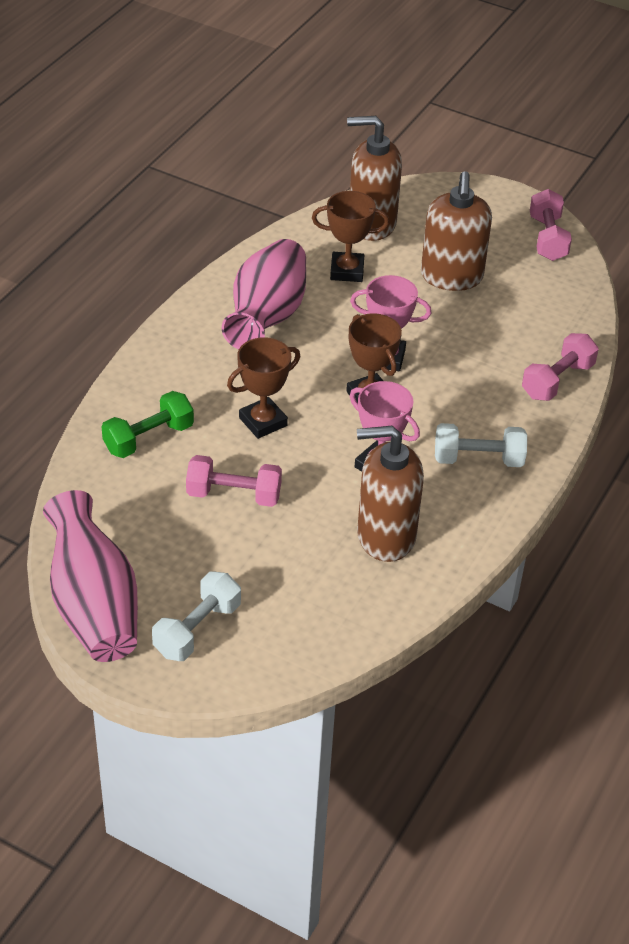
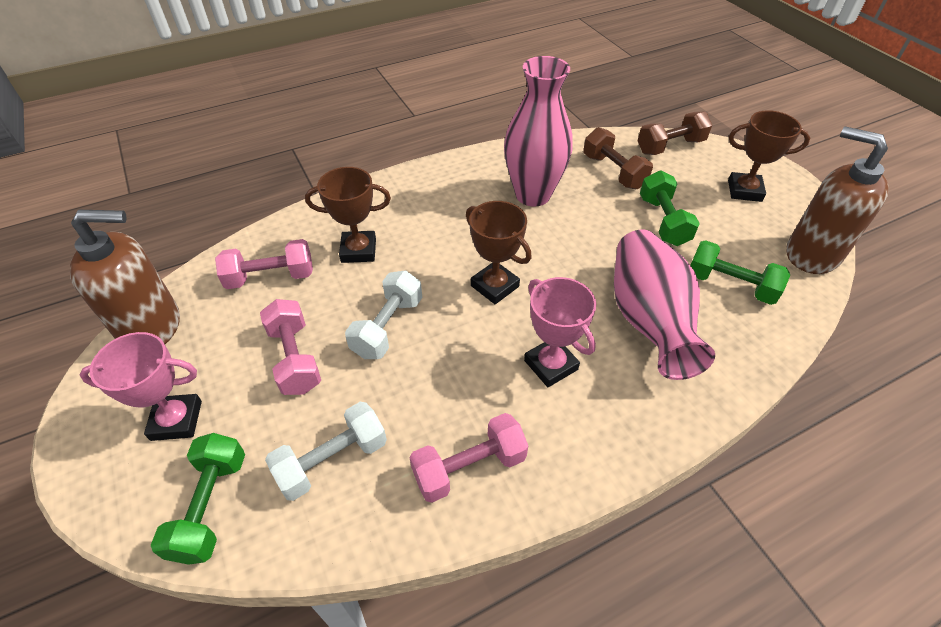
brown dumbbell: 0 -> 2
brown soap dispenser: 3 -> 2
green dumbbell: 1 -> 3

